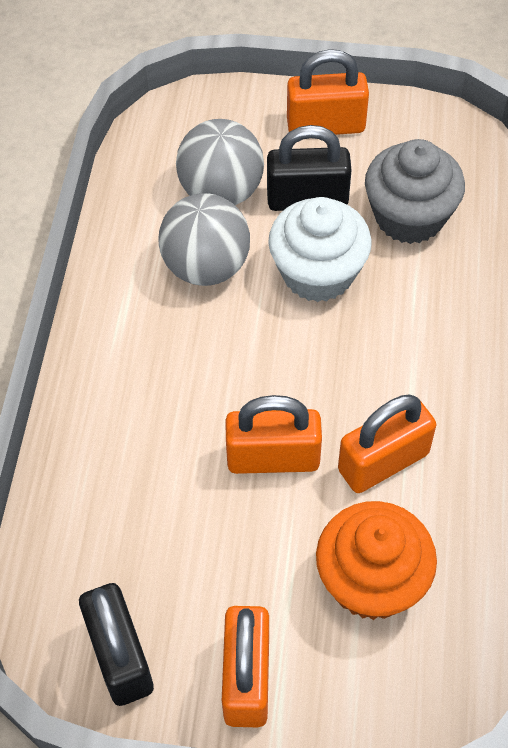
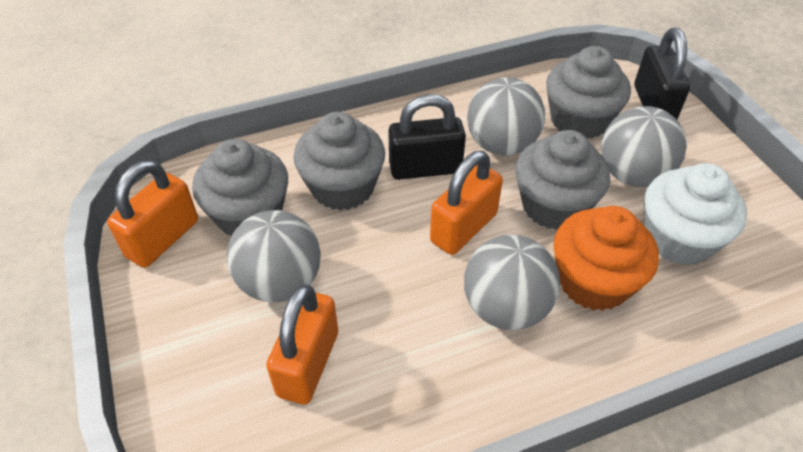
grey ball: 2 -> 4
grey cupcake: 1 -> 4
orange padlock: 4 -> 3

